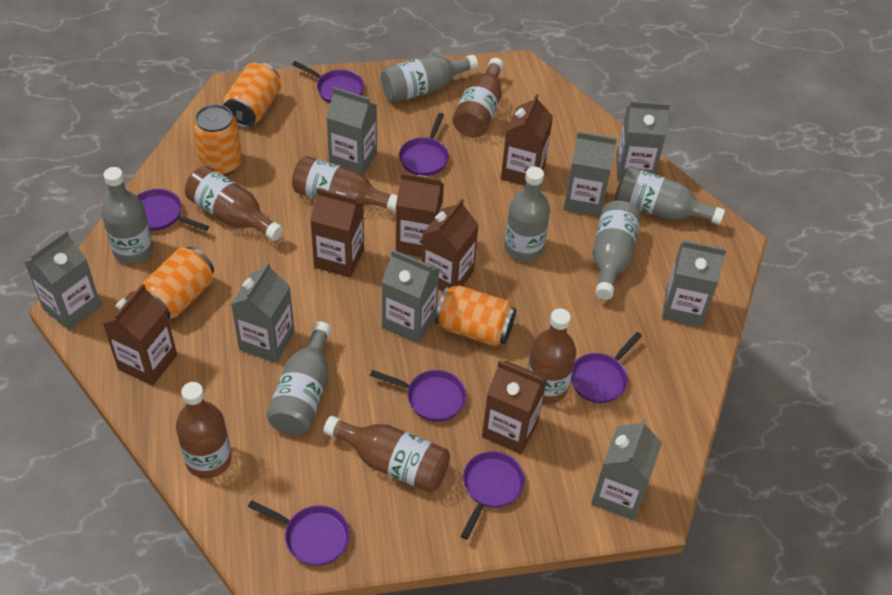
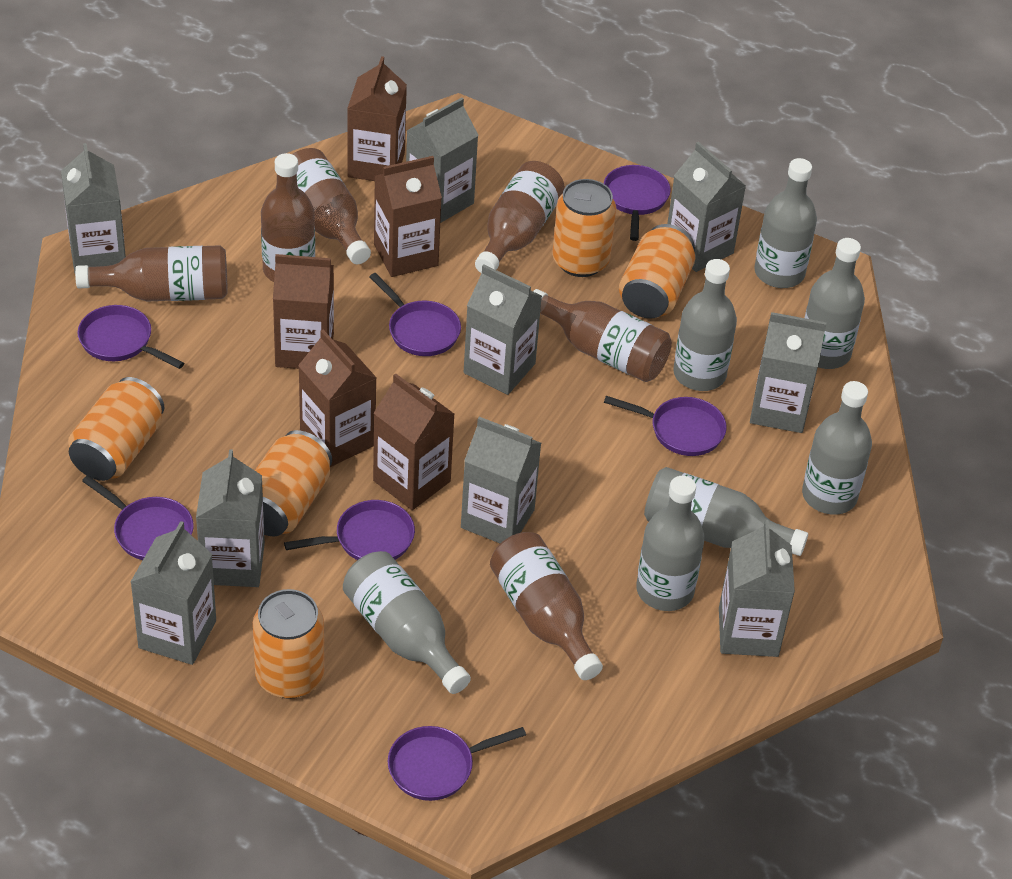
brown carton: 6 -> 5
grey bottle: 6 -> 7
grey carton: 8 -> 9
orange can: 4 -> 5

